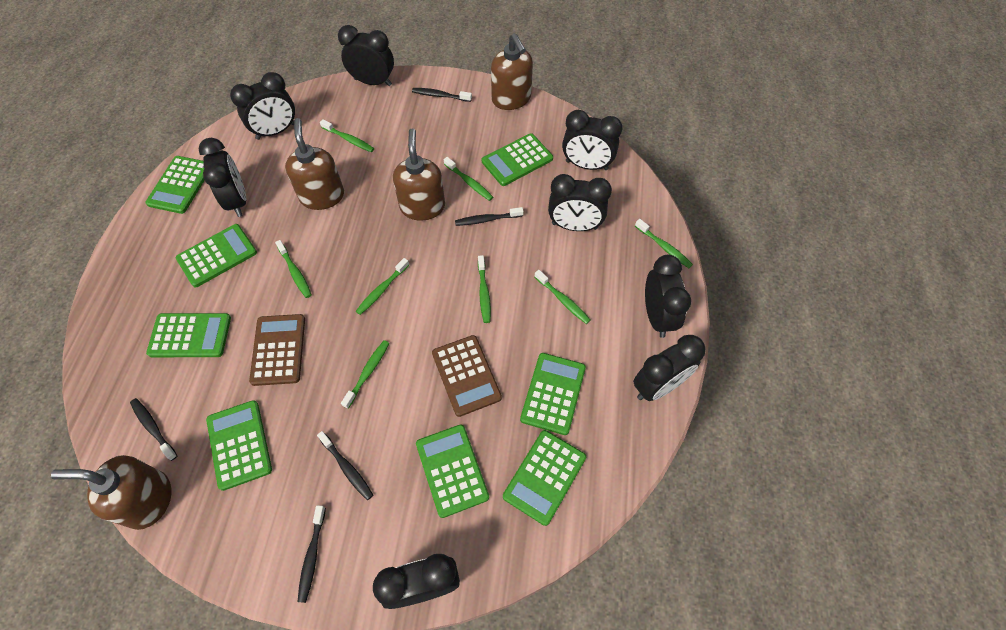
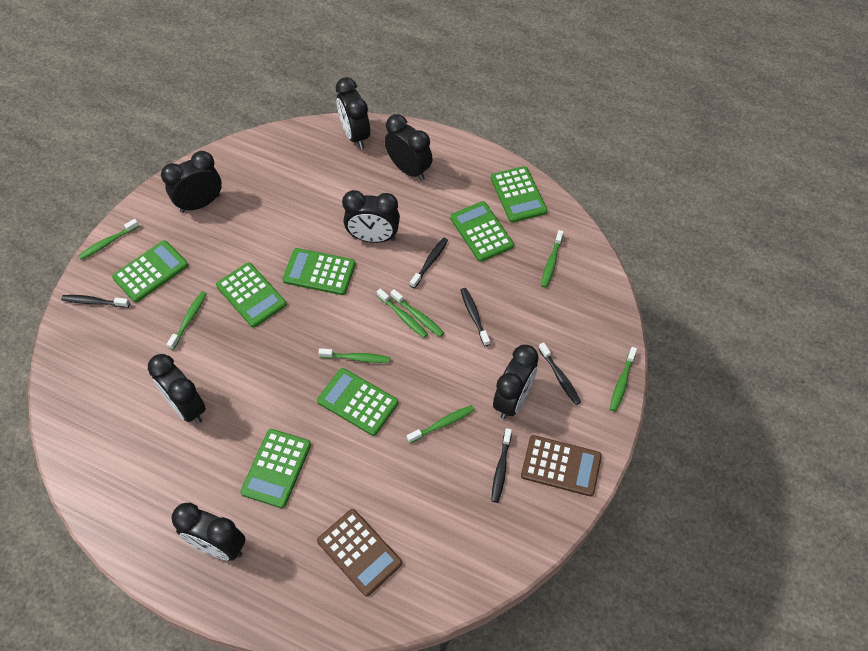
black clock: 8 -> 7
brown soap dispenser: 4 -> 0
green calculator: 8 -> 7

